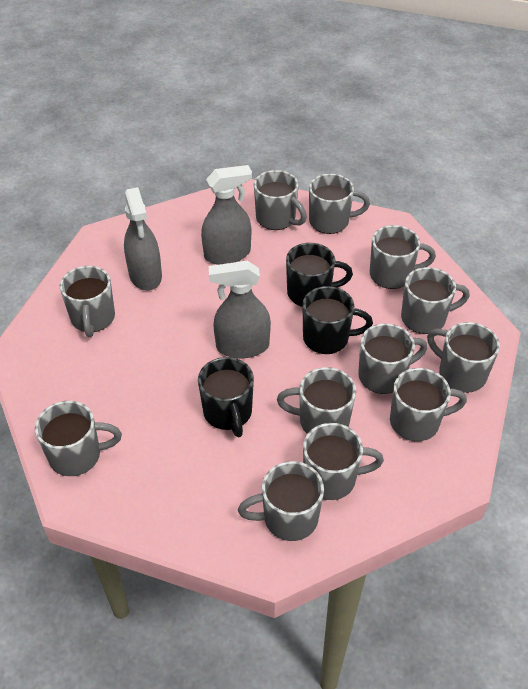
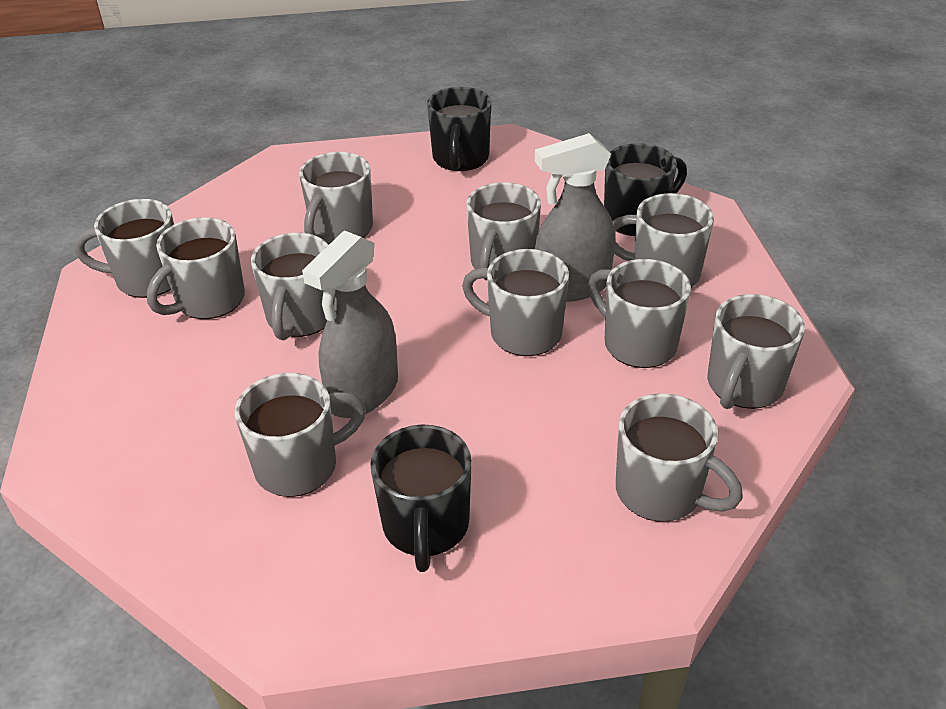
grey mug: 12 -> 11
grey spray bottle: 3 -> 2

